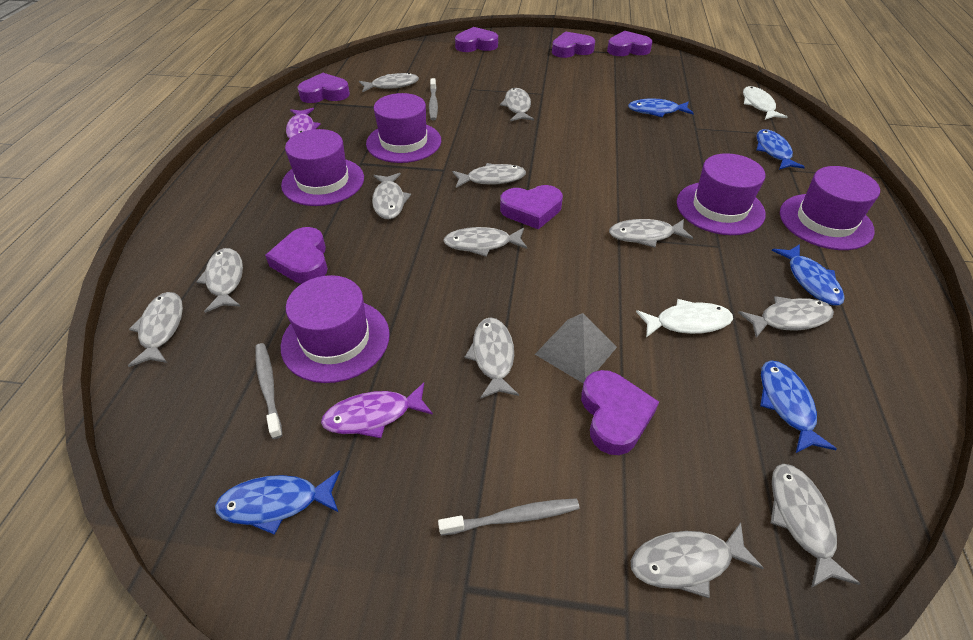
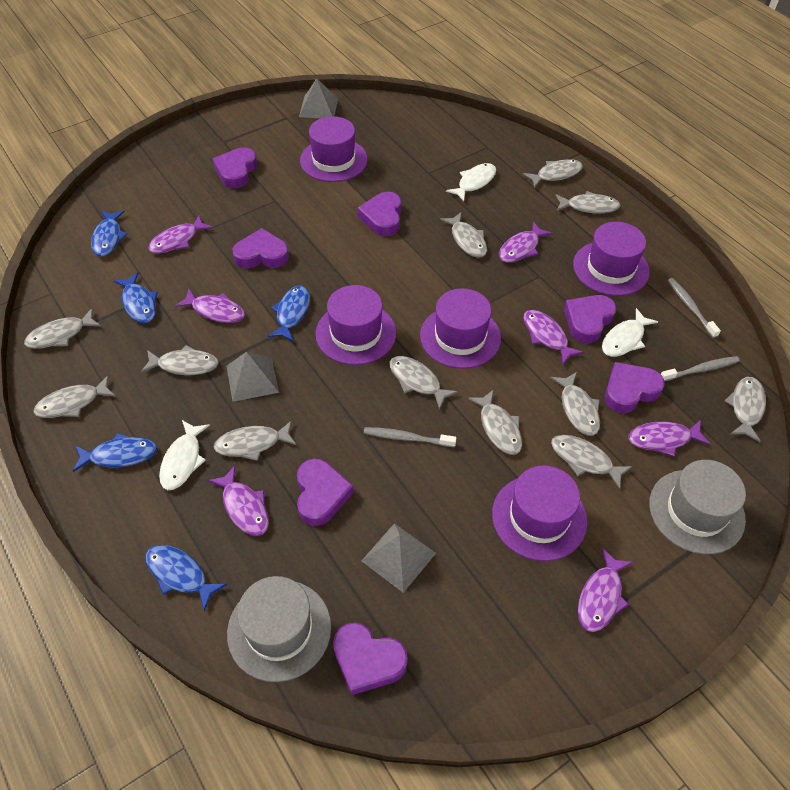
grey hat: 0 -> 2
grey pyramid: 1 -> 3
purple fish: 2 -> 7
white fish: 2 -> 3

